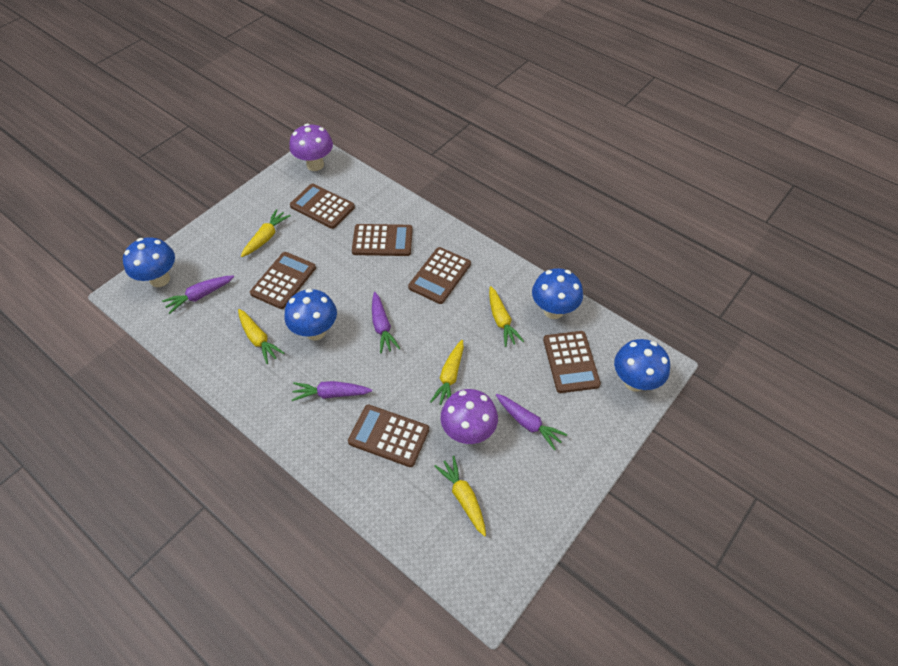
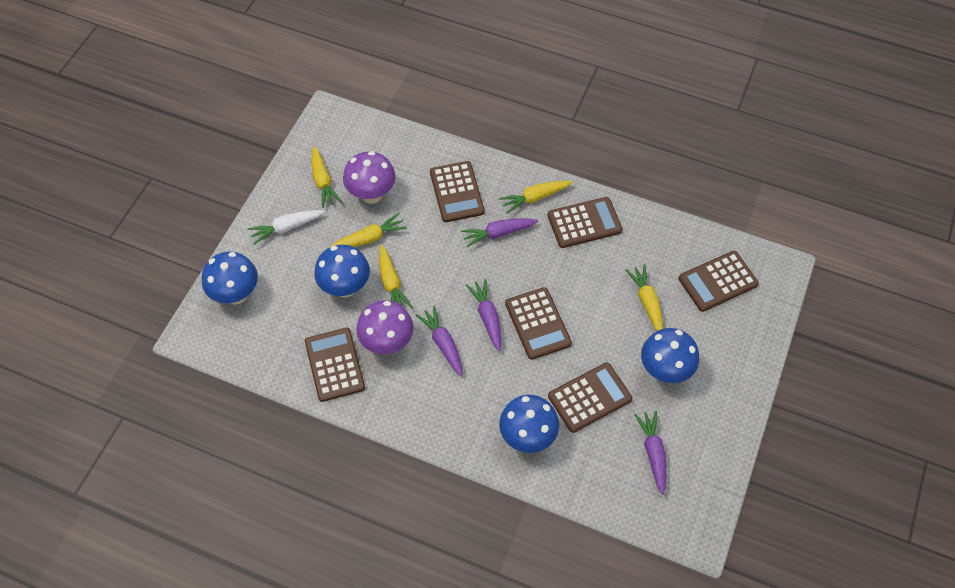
white carrot: 0 -> 1

